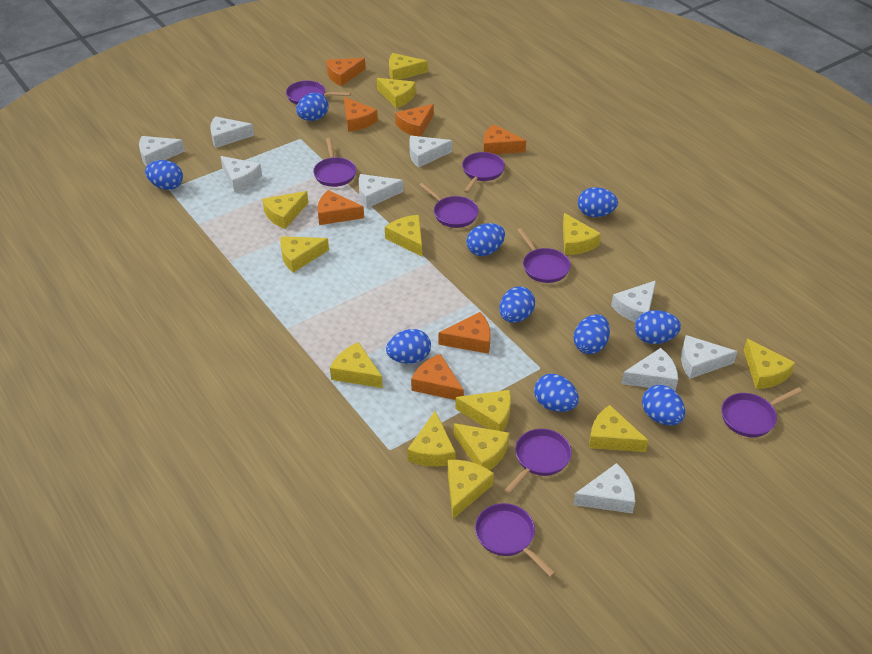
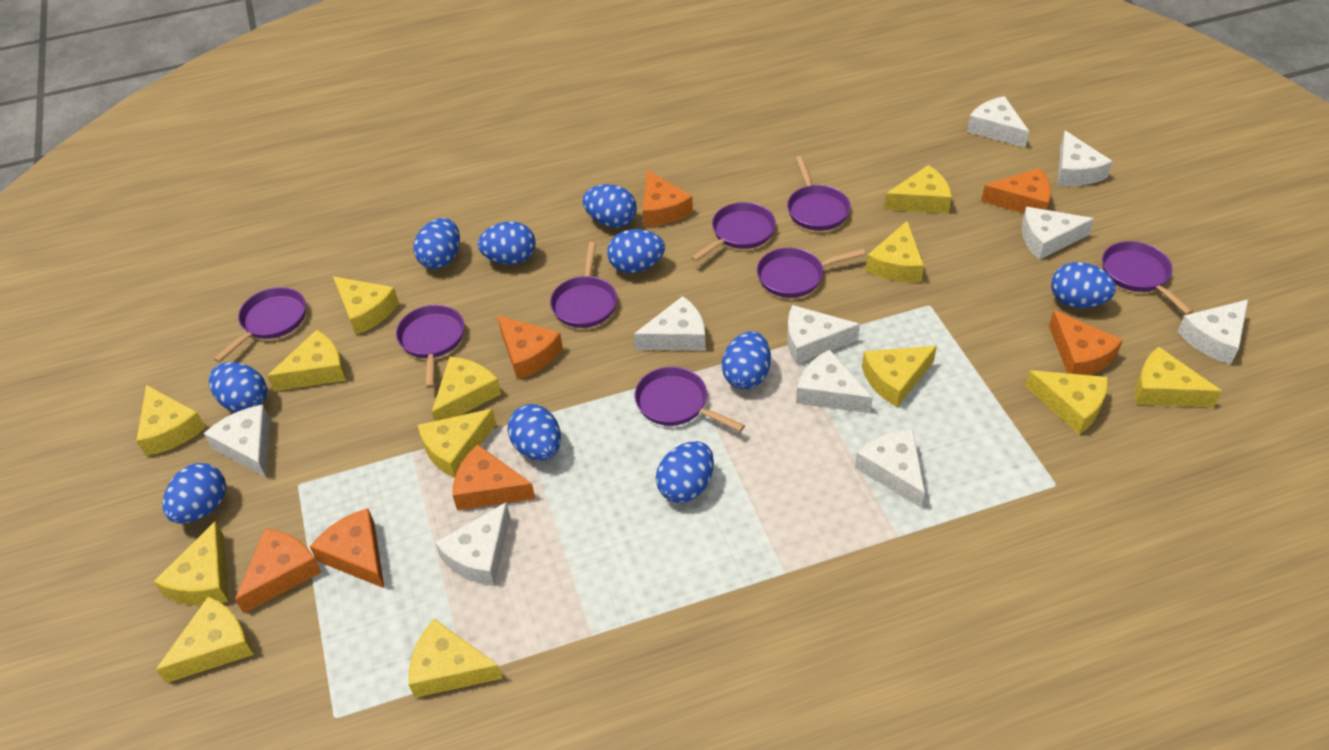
white cheese: 9 -> 10

